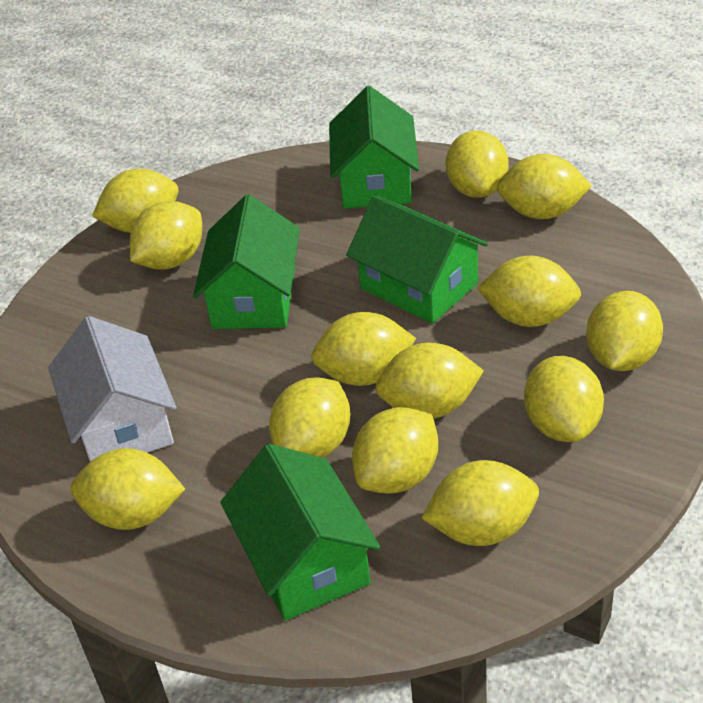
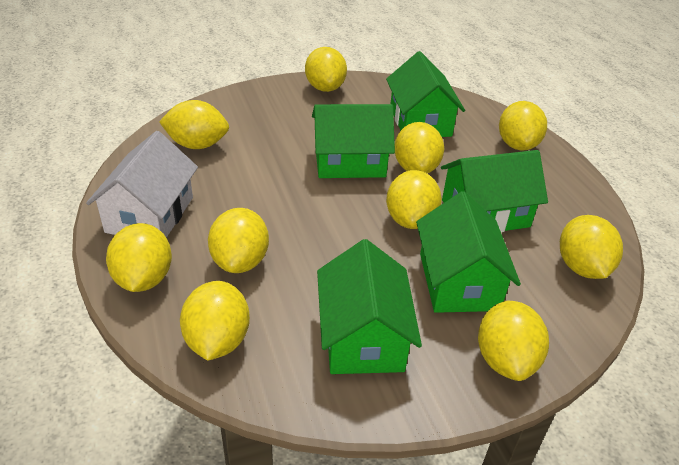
green house: 4 -> 5
yellow lemon: 13 -> 10

